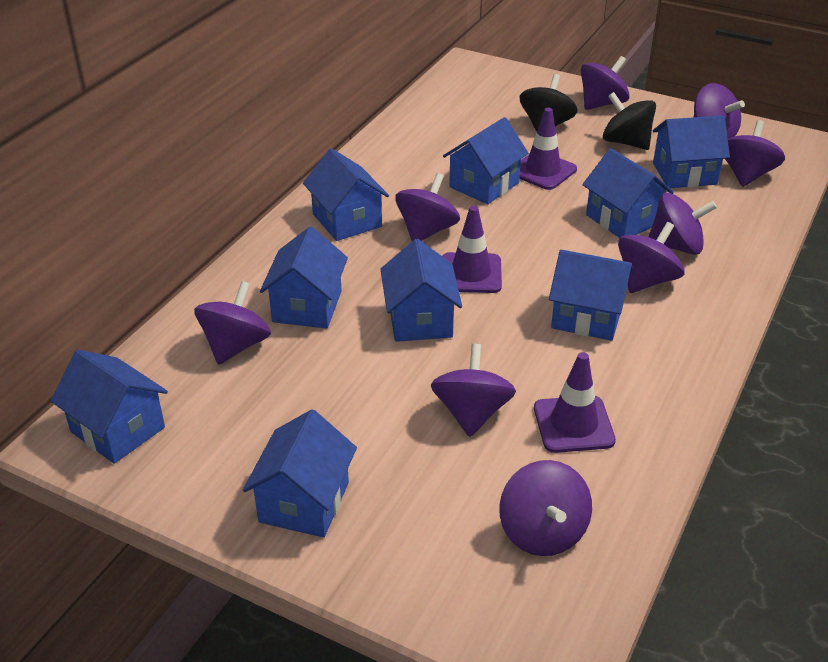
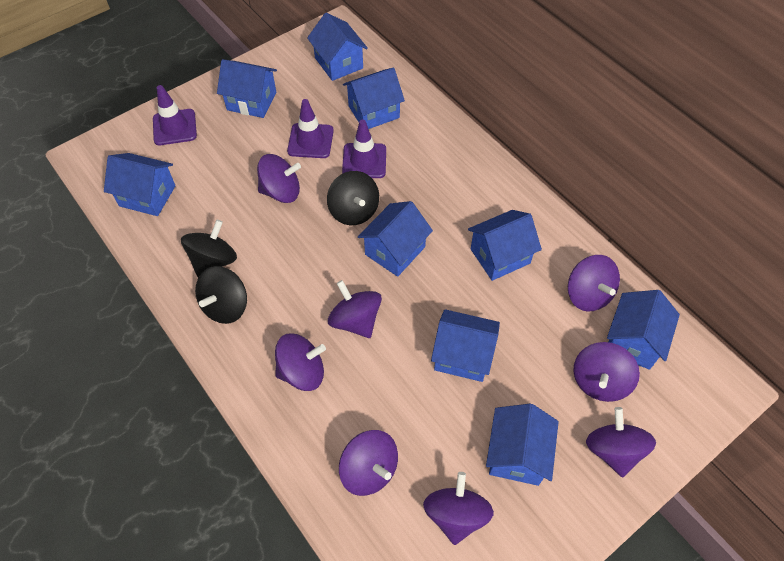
black spinning top: 2 -> 3
purple spinning top: 9 -> 8

